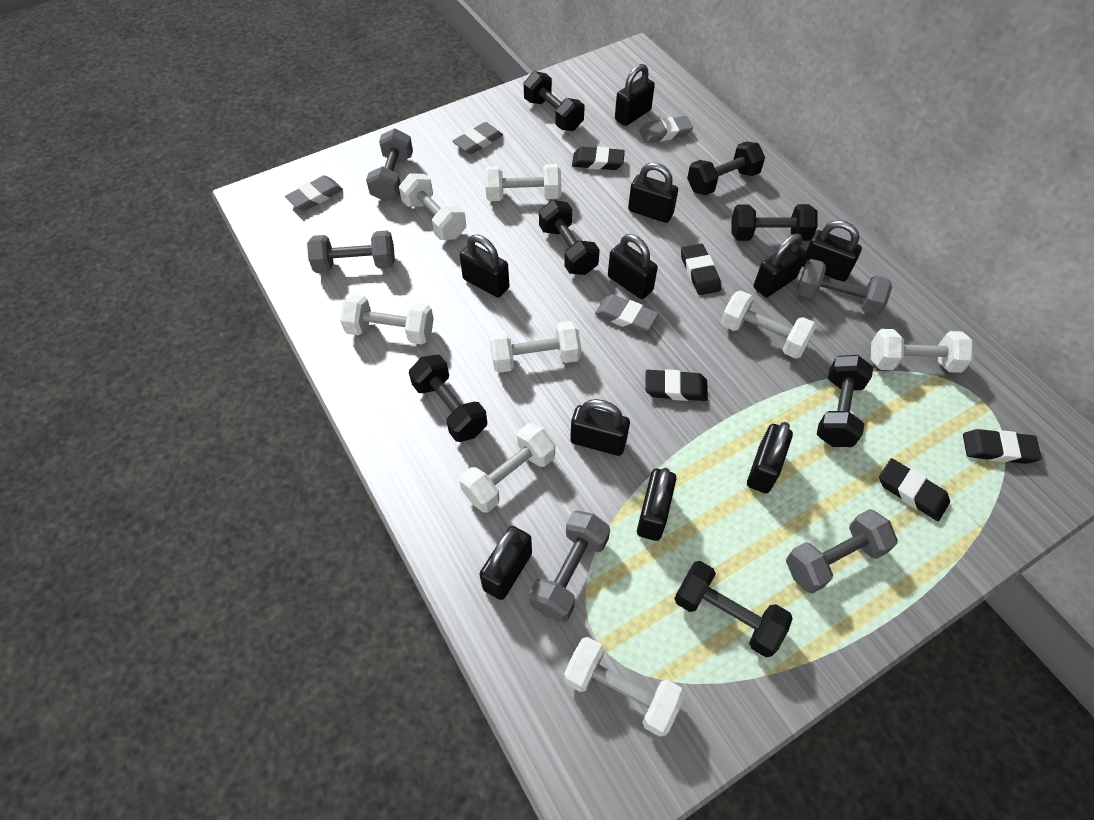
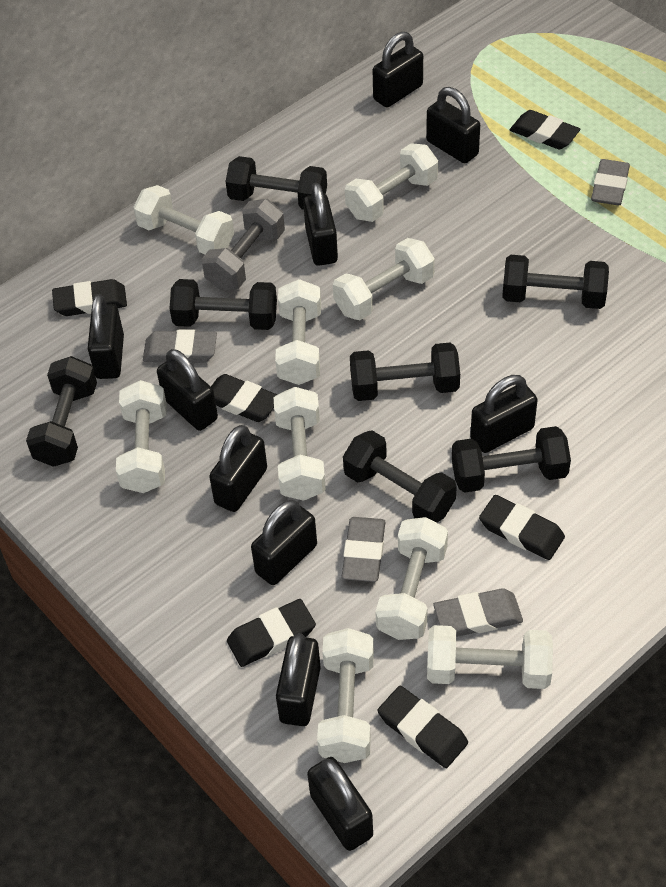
black eraser: 5 -> 6
grey dumbbell: 5 -> 1
white dumbbell: 8 -> 9

